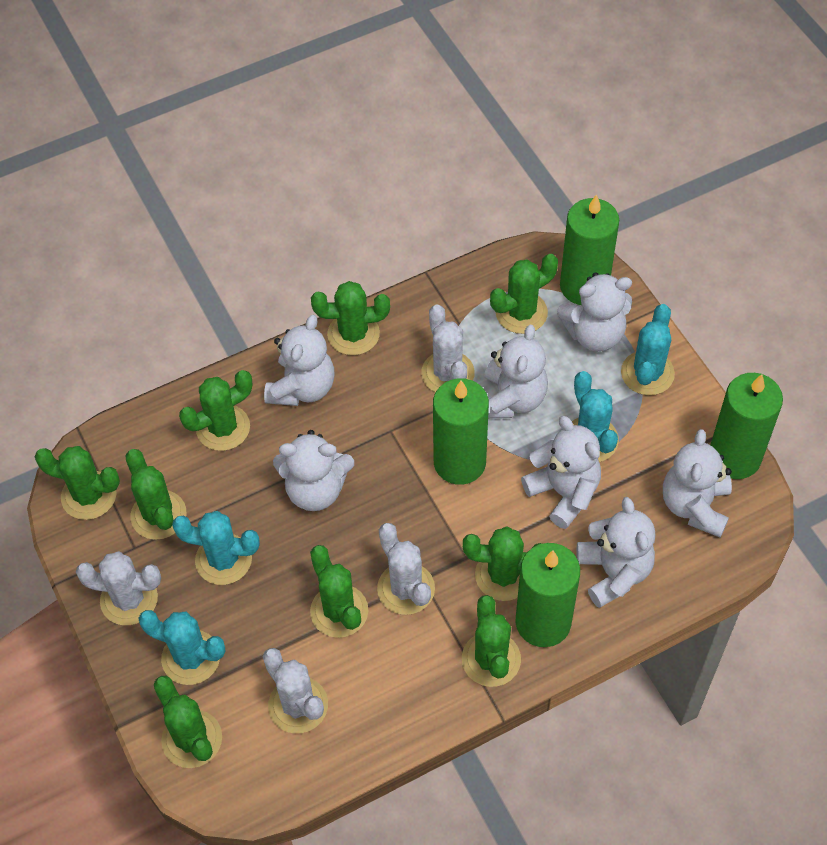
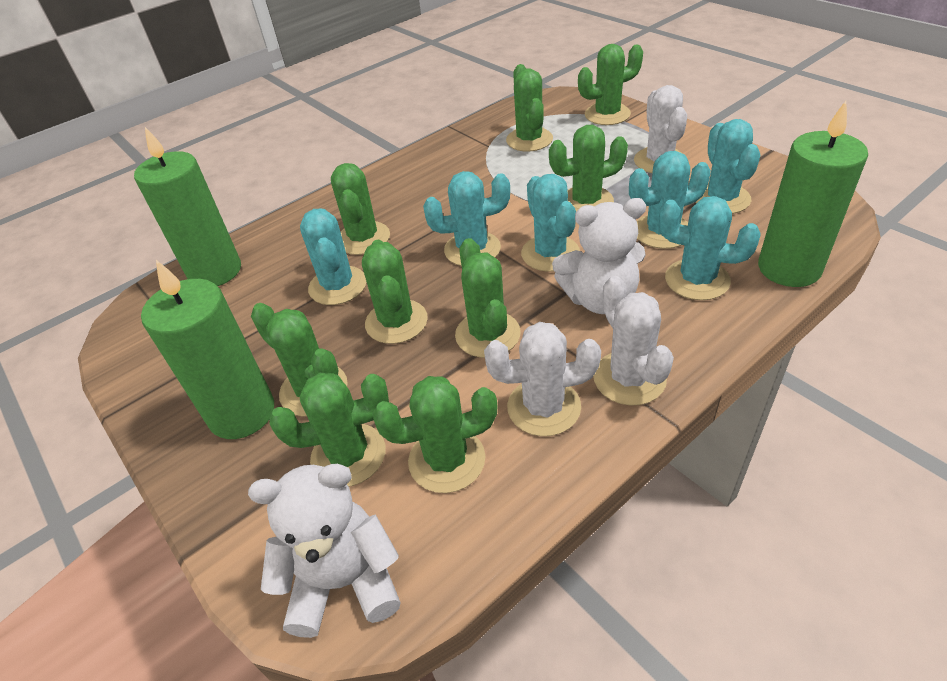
green candle: 4 -> 3
turquoise cactus: 4 -> 6
white cactus: 4 -> 3
white teddy bear: 7 -> 2

